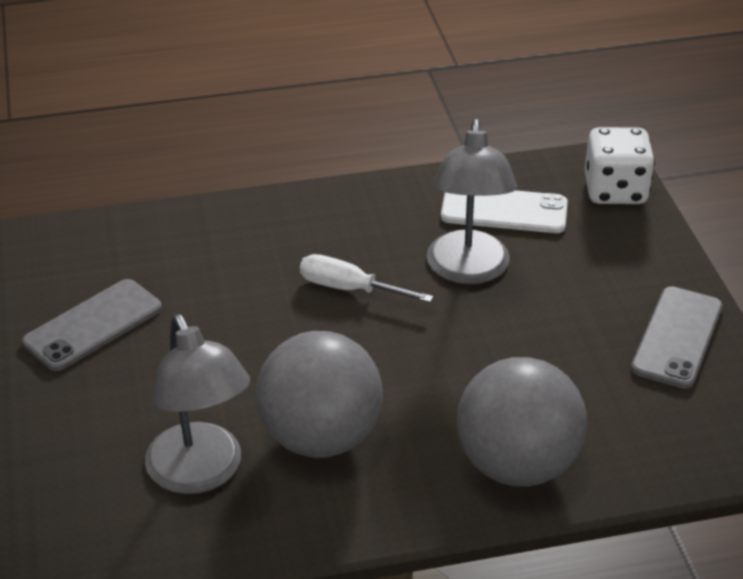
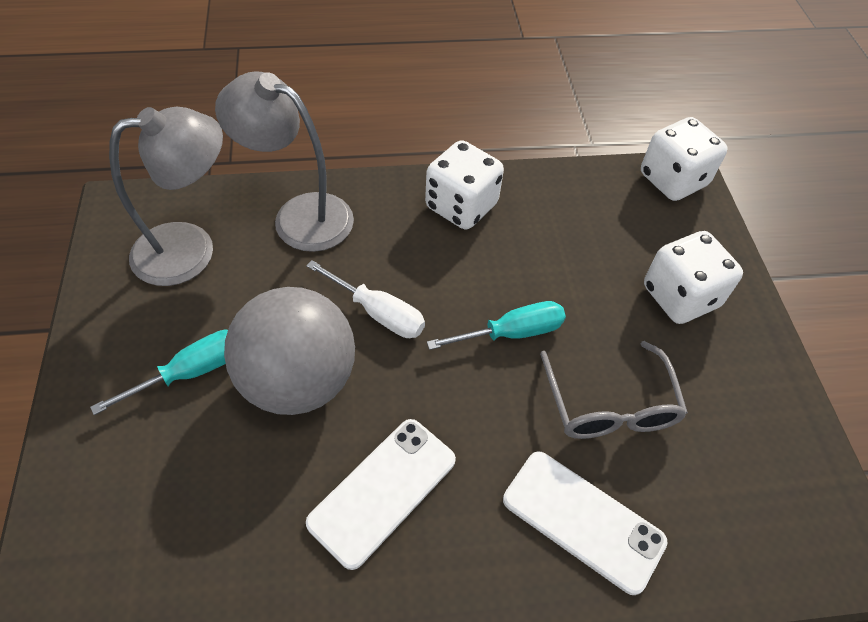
grey ball: 2 -> 1
grey glasses: 0 -> 1
grey phone: 2 -> 0
turquoise screwdriver: 0 -> 2
white dice: 1 -> 3
white phone: 1 -> 2

